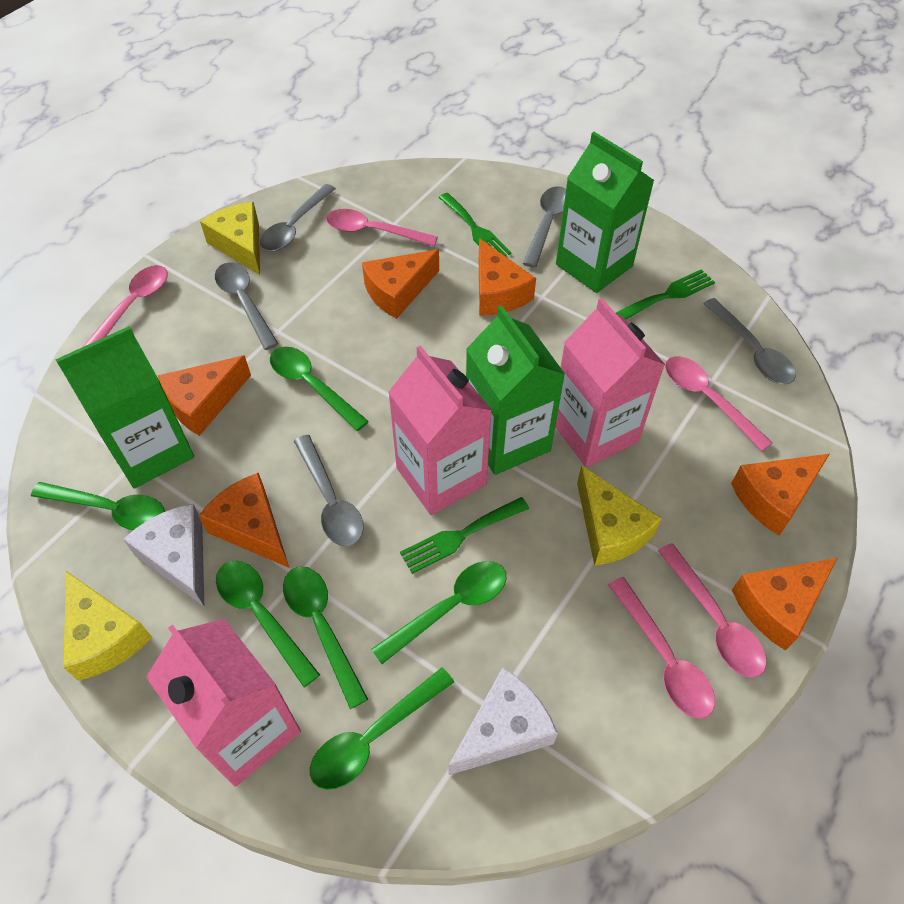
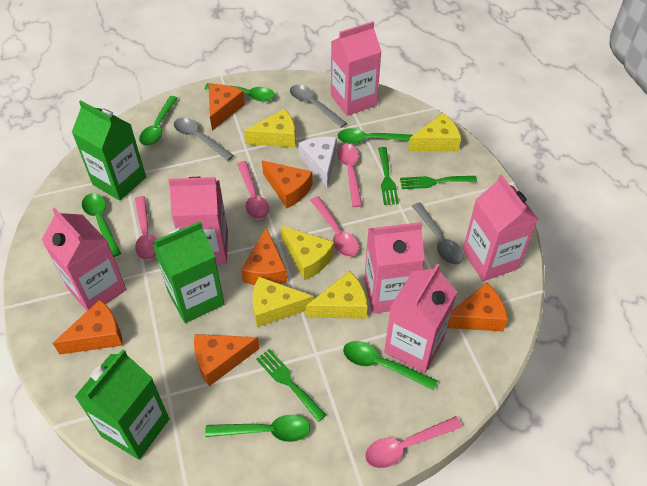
grey spoon: 5 -> 3
pink carton: 3 -> 6
white cheese: 2 -> 1
yellow cheese: 3 -> 5

